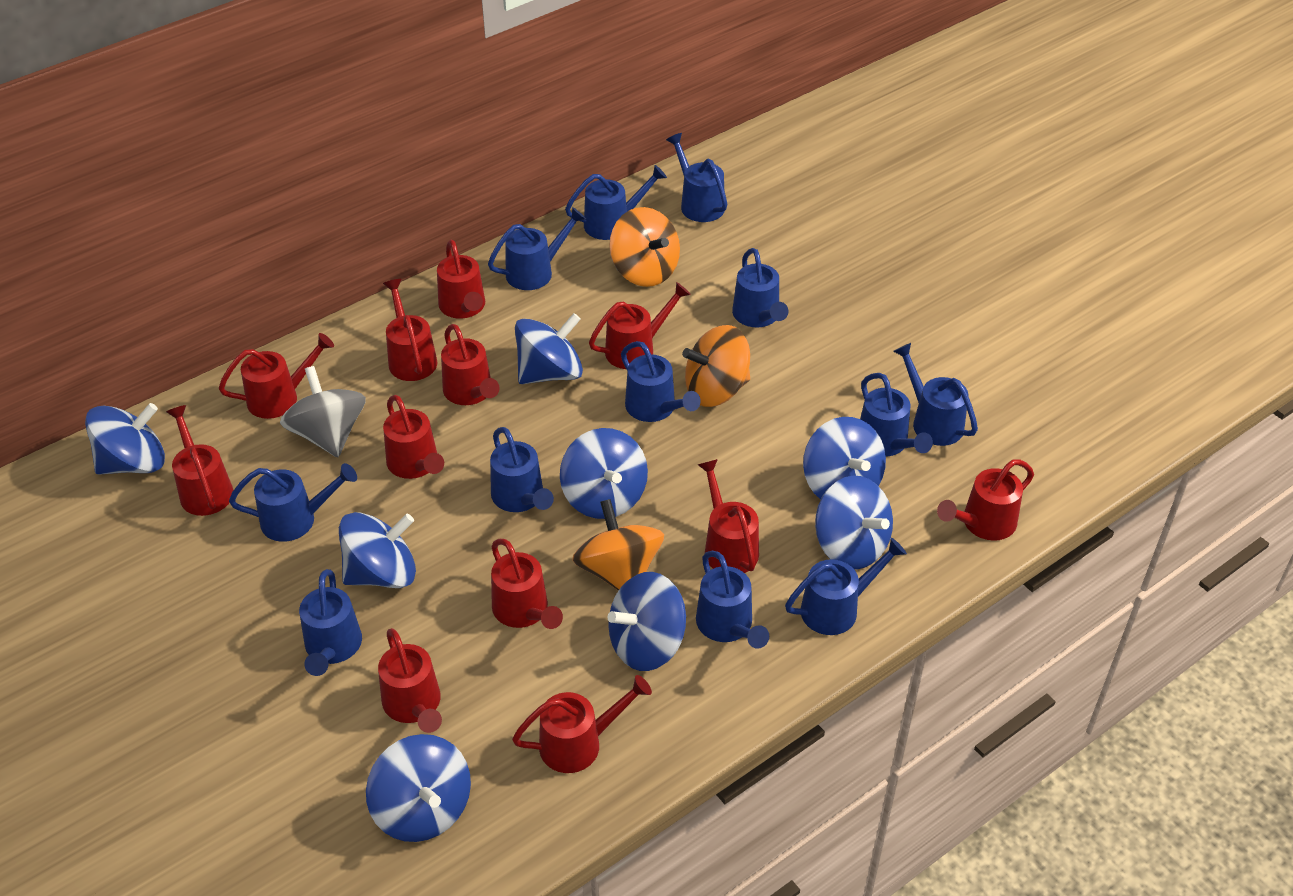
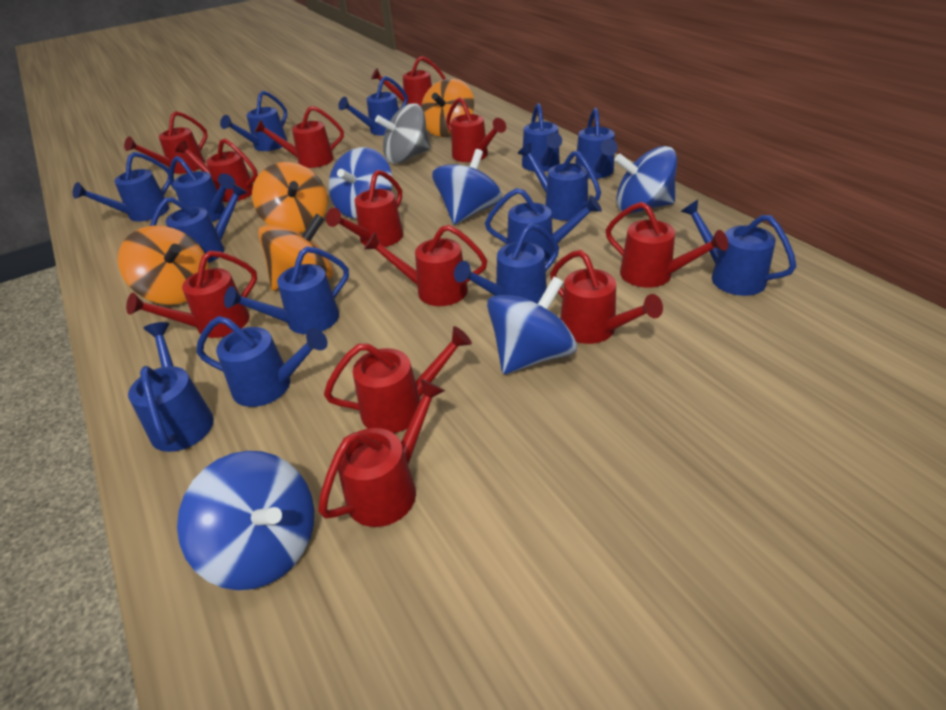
blue spinning top: 8 -> 5
blue watering can: 12 -> 14
orange spinning top: 3 -> 4

